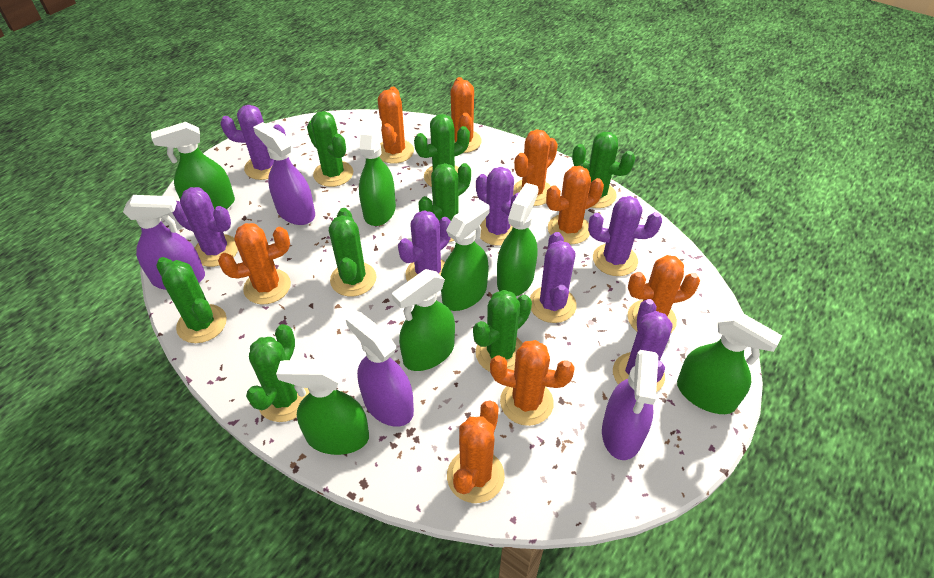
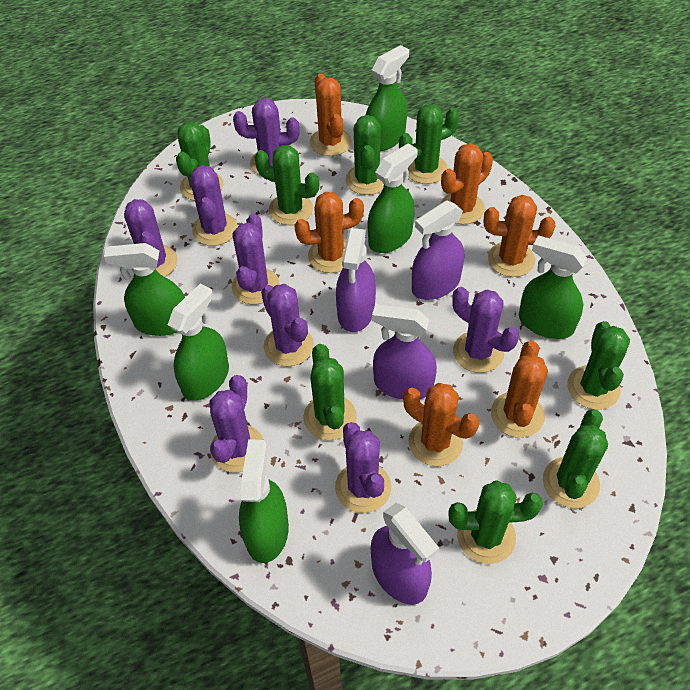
green spray bottle: 7 -> 6
orange cactus: 8 -> 6
purple cactus: 7 -> 8

